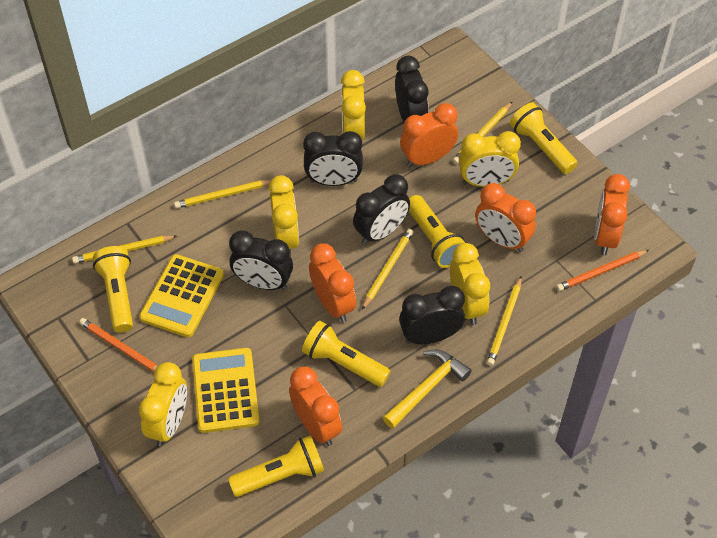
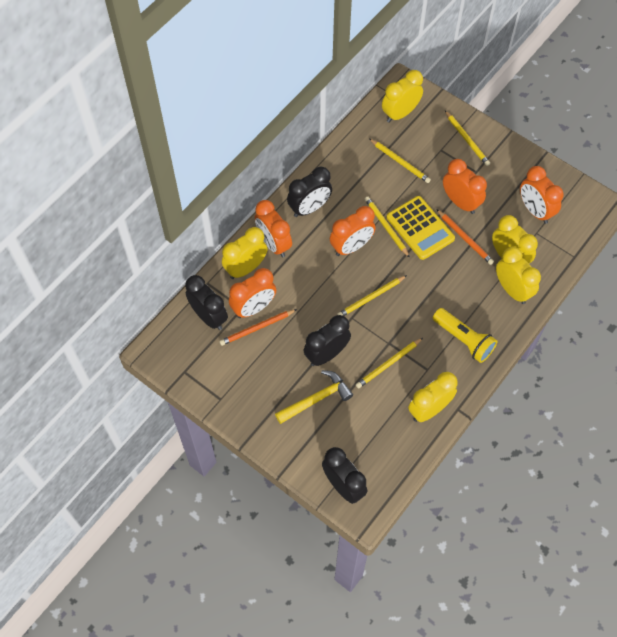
black clock: 5 -> 4
yellow calculator: 2 -> 1
yellow flashlight: 5 -> 1

